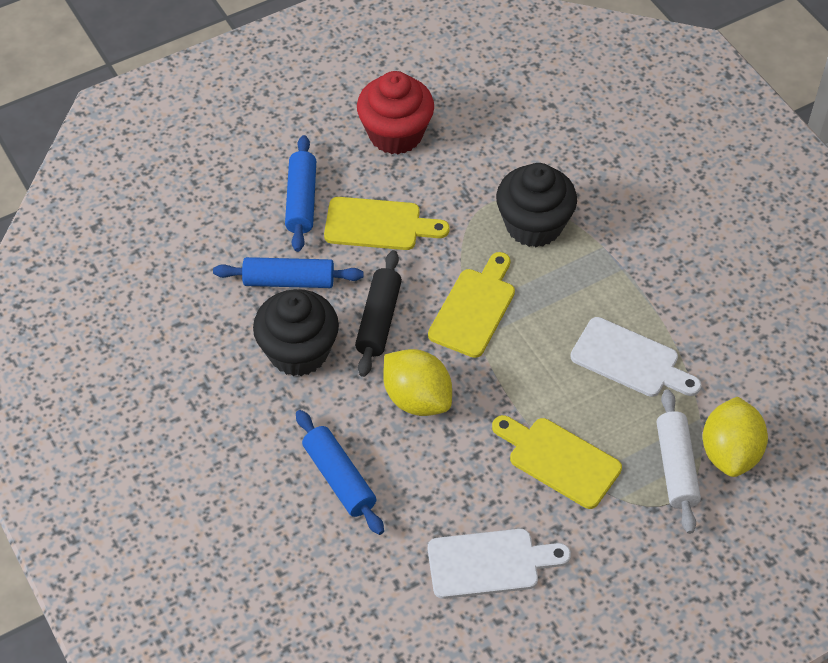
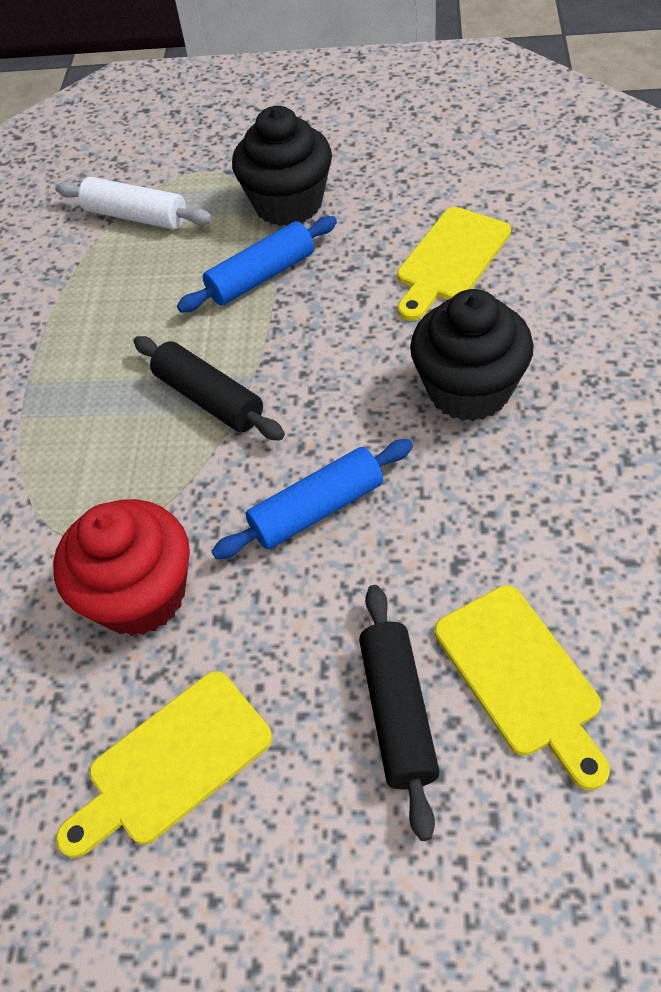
black rolling pin: 1 -> 2
blue rolling pin: 3 -> 2
white cutting board: 2 -> 0
yellow lemon: 2 -> 0

